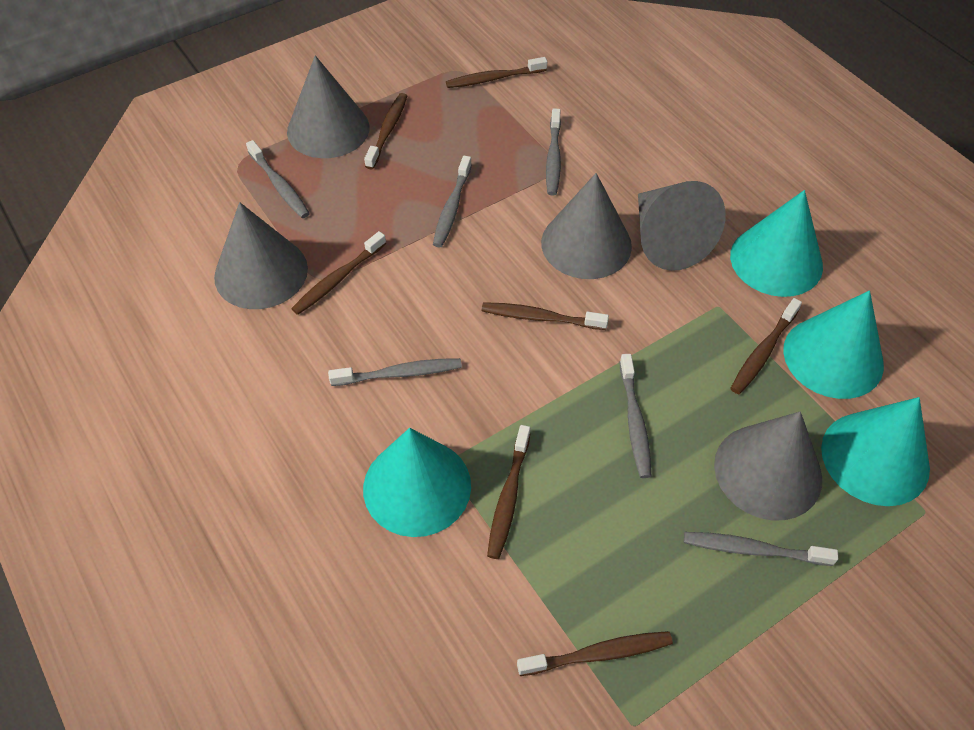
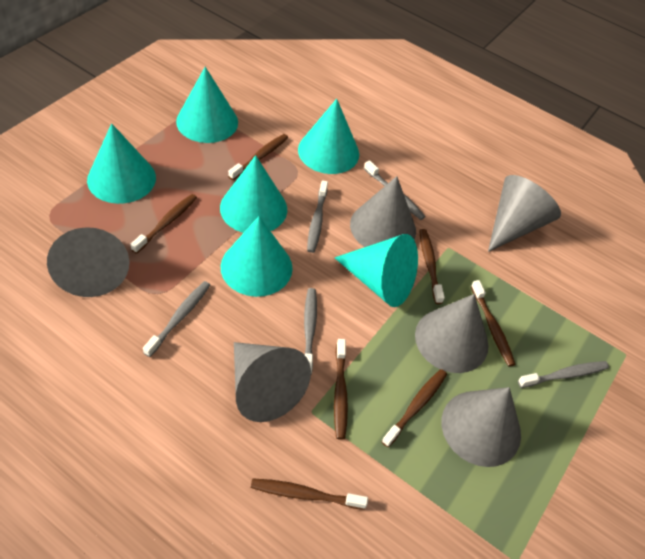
grey cone: 5 -> 6
grey toothbrush: 6 -> 5
turquoise cone: 4 -> 6

